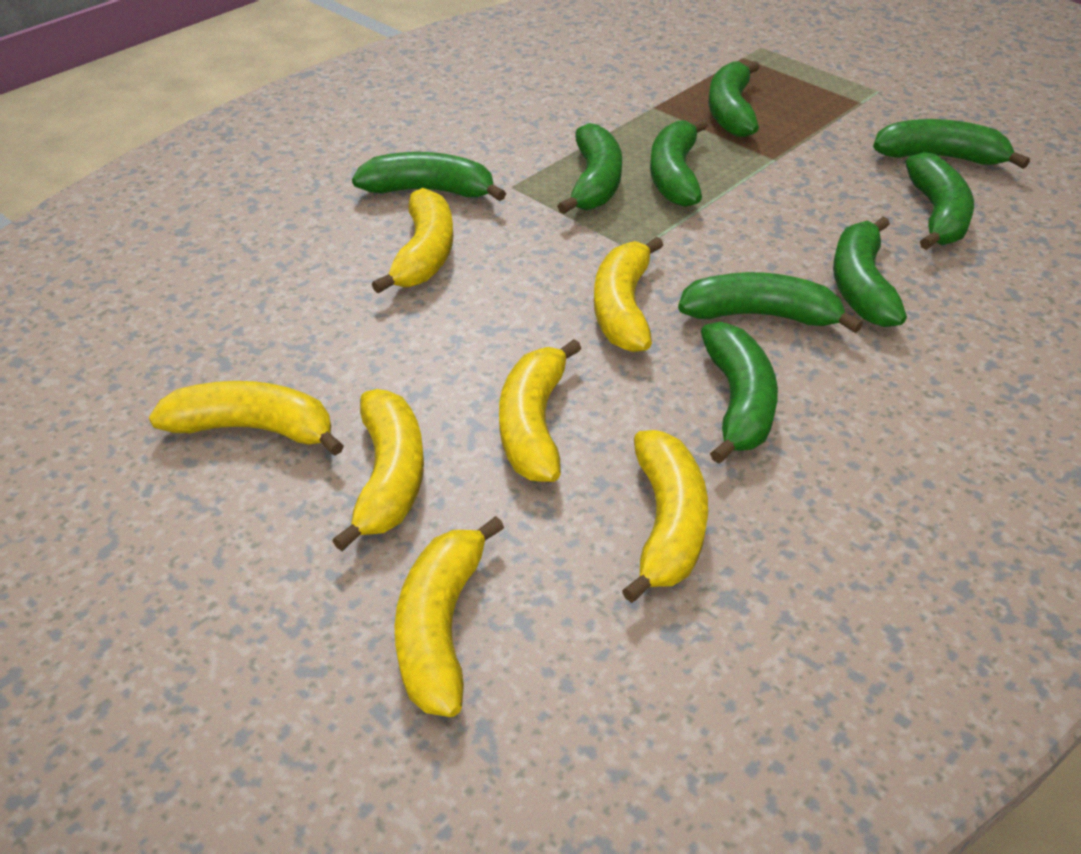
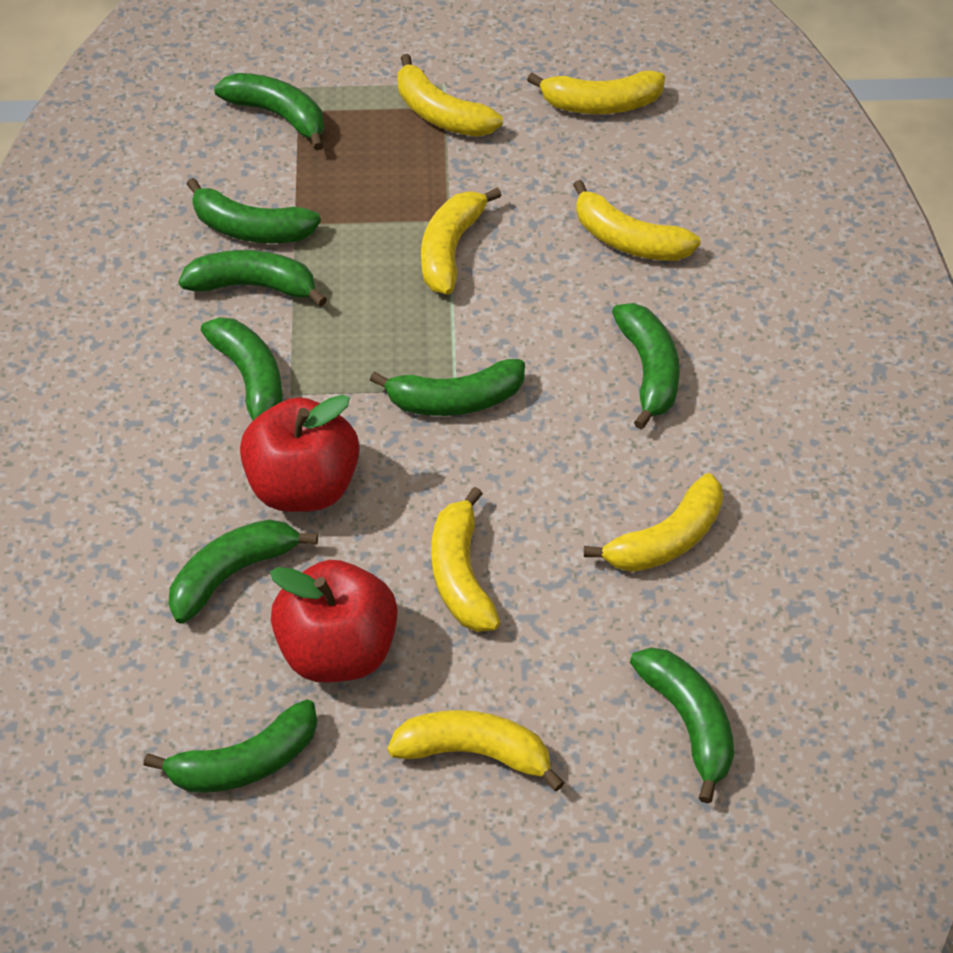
red apple: 0 -> 2

